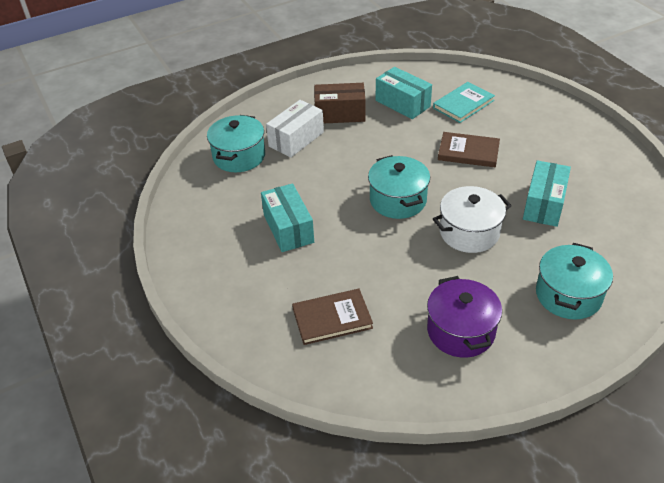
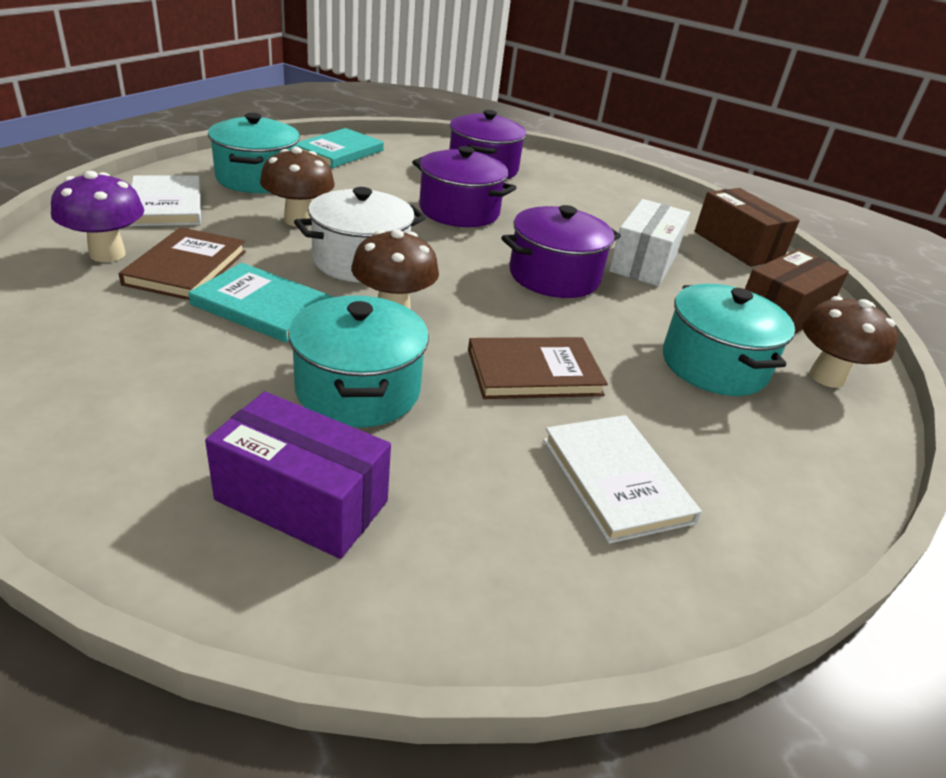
brown box: 1 -> 2
brown mushroom: 0 -> 3
purple box: 0 -> 1
purple mushroom: 0 -> 1
purple pot: 1 -> 3
turquoise book: 1 -> 2
turquoise box: 3 -> 0
white book: 0 -> 2

